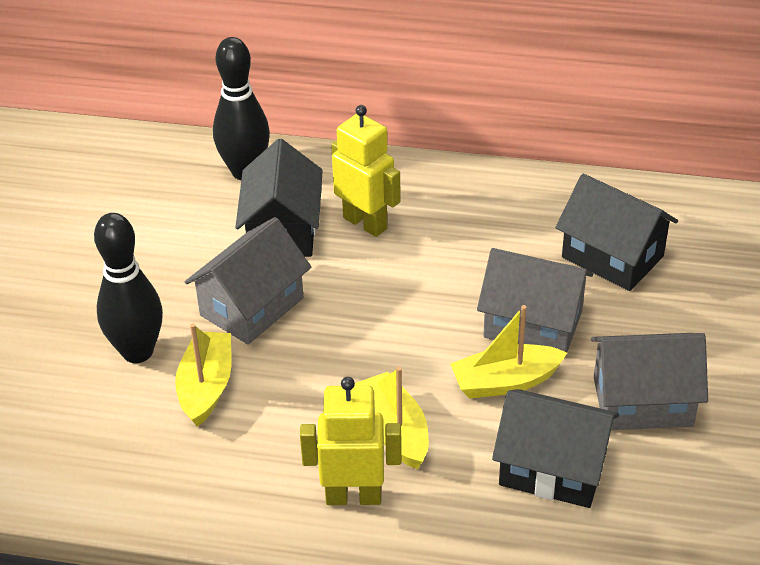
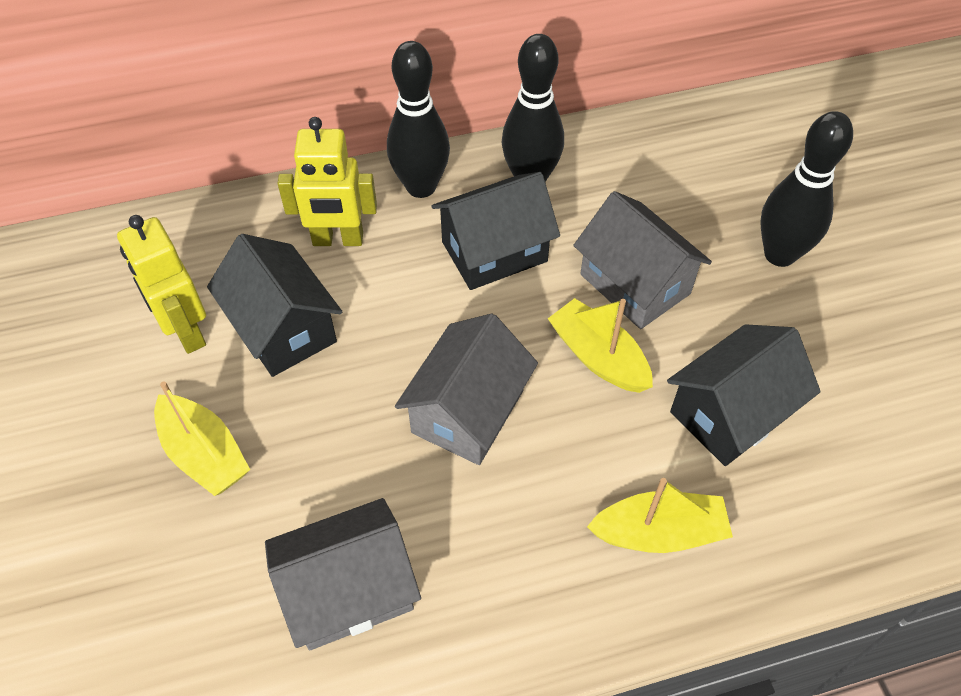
black bowling pin: 2 -> 3

